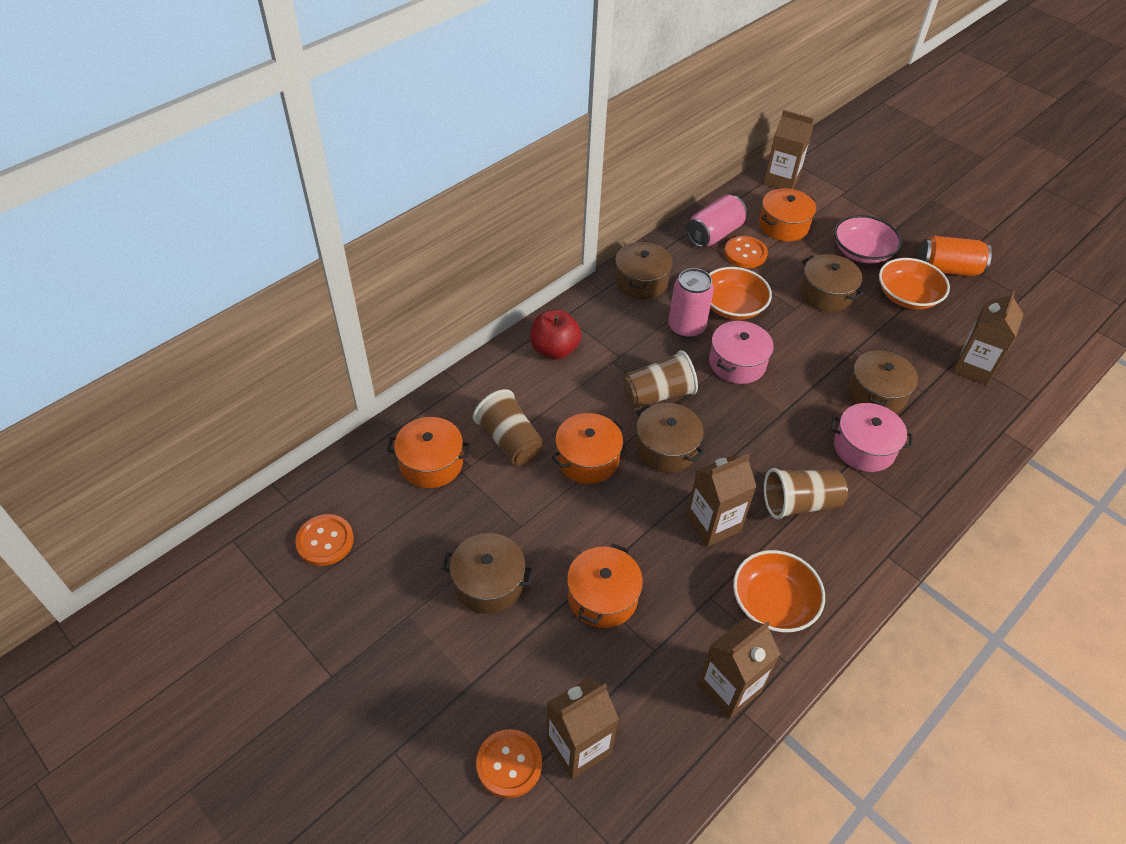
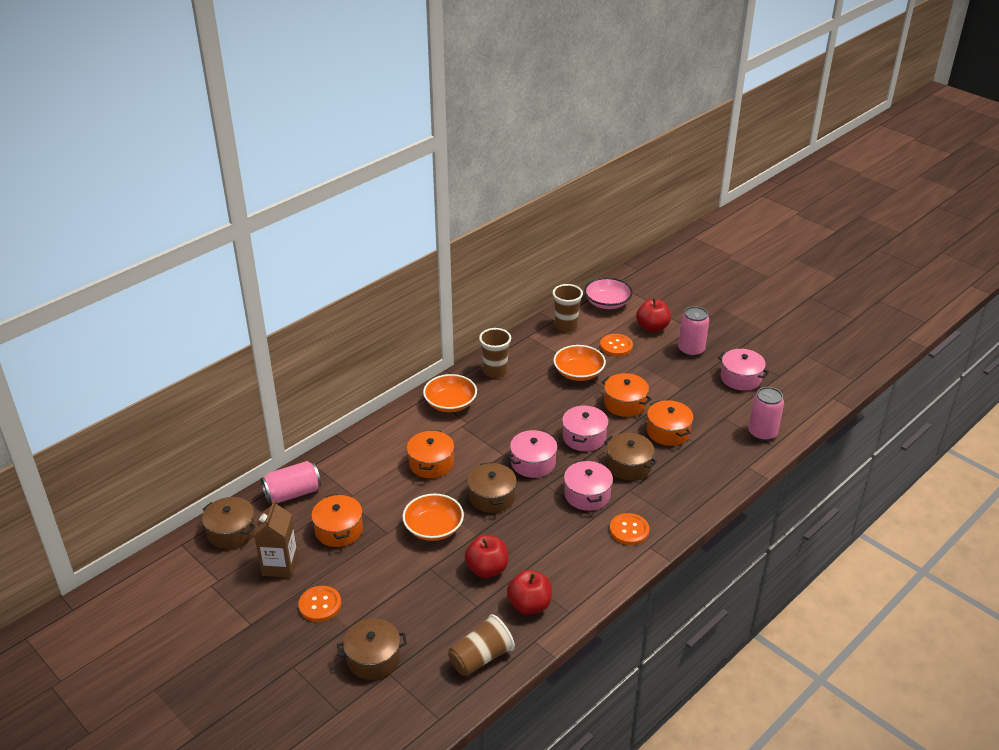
brown carton: 5 -> 1
brown pot: 5 -> 4
orange can: 1 -> 0
pink can: 2 -> 3
pink pot: 2 -> 4
red apple: 1 -> 3

